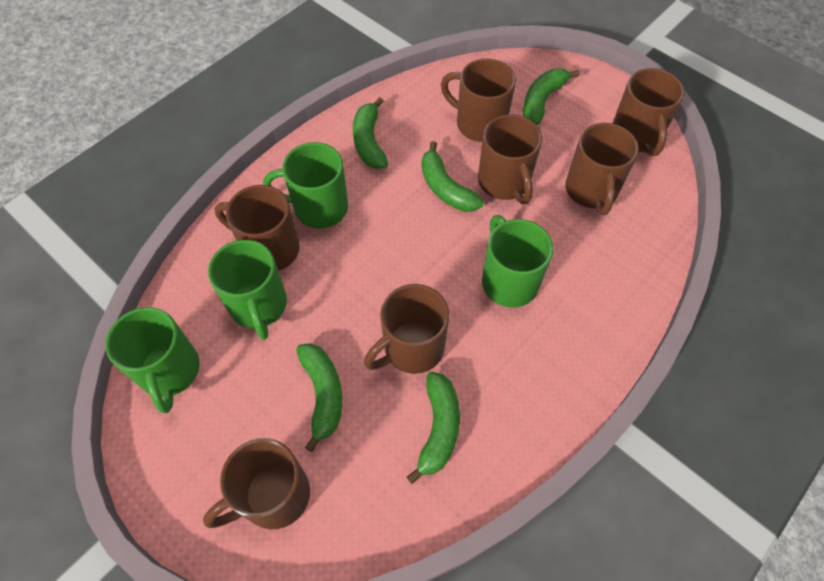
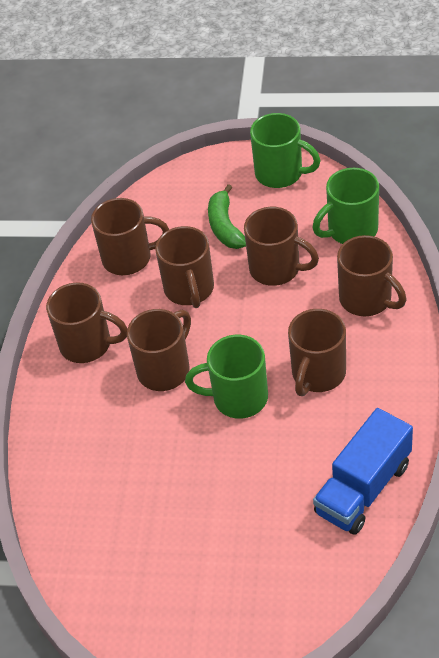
blue truck: 0 -> 1
green banana: 5 -> 1
green mug: 4 -> 3

